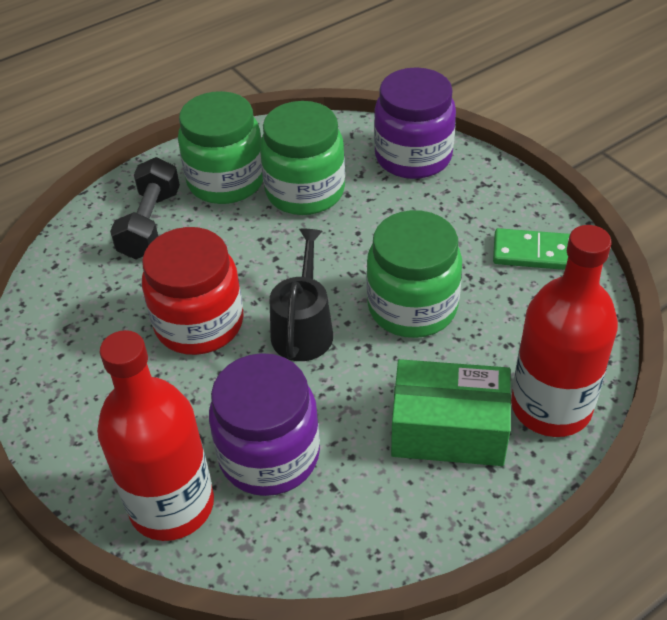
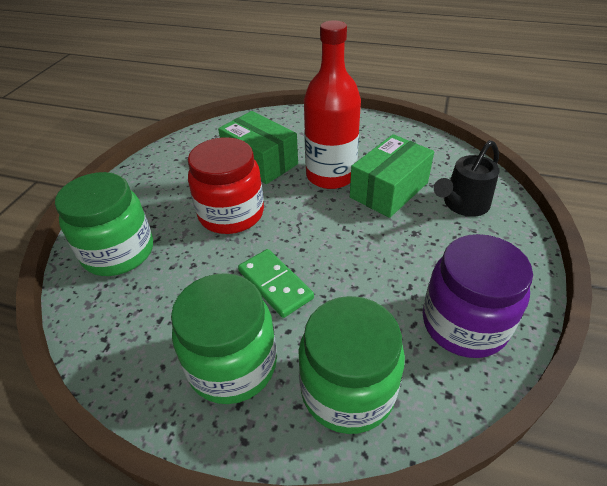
black dumbbell: 1 -> 0
green box: 1 -> 2
purple jar: 2 -> 1
red bottle: 2 -> 1

